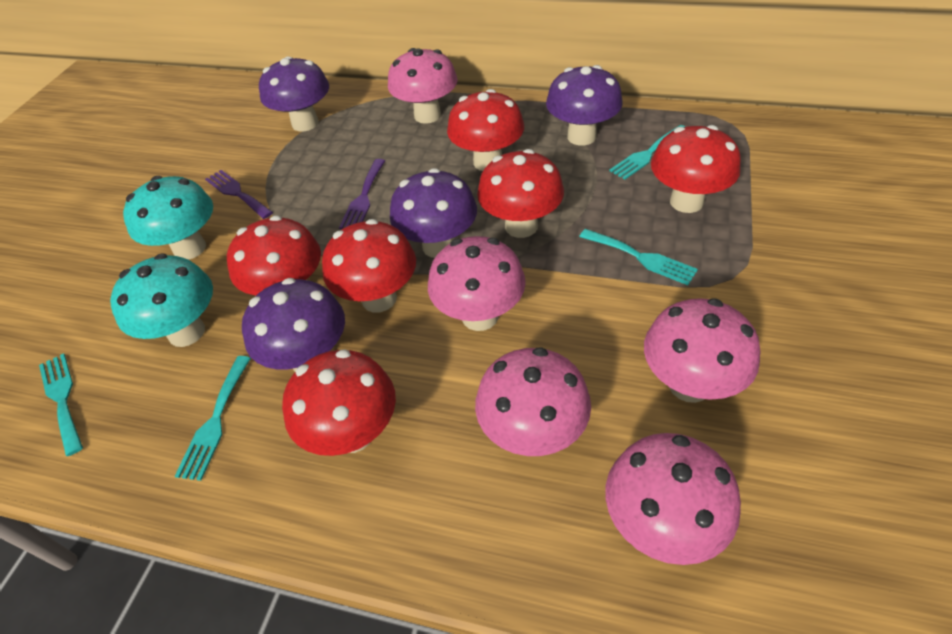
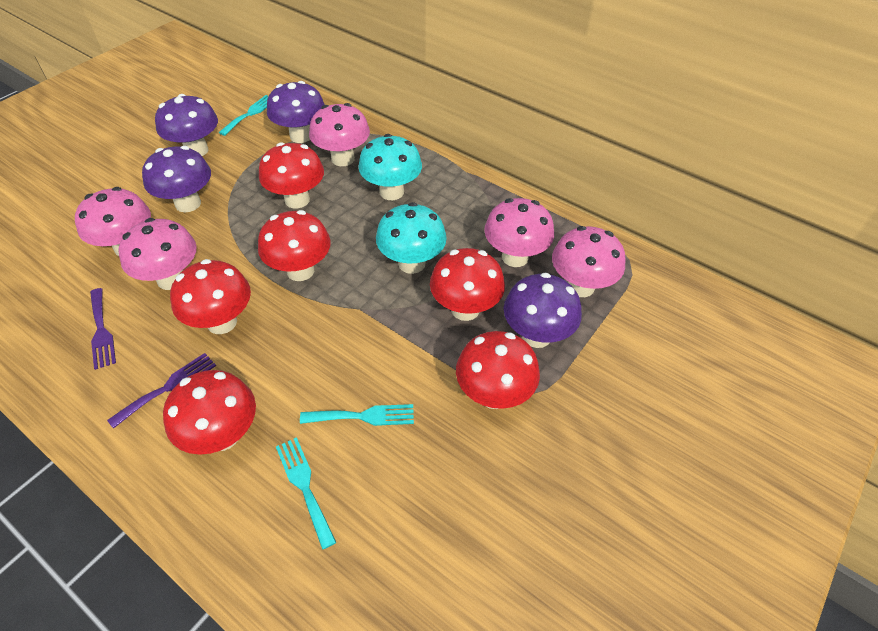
turquoise fork: 4 -> 3

